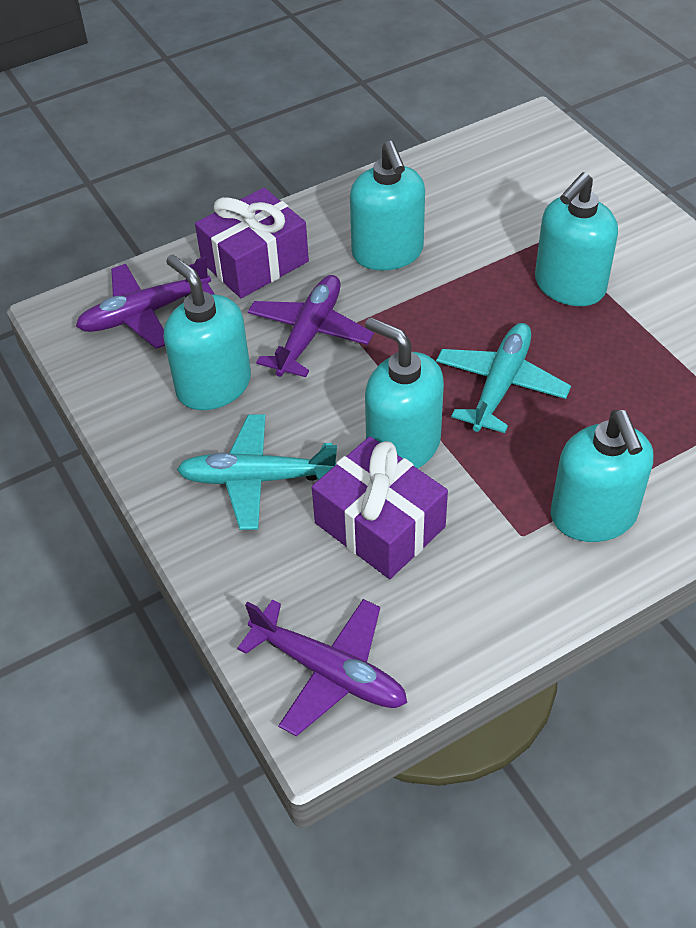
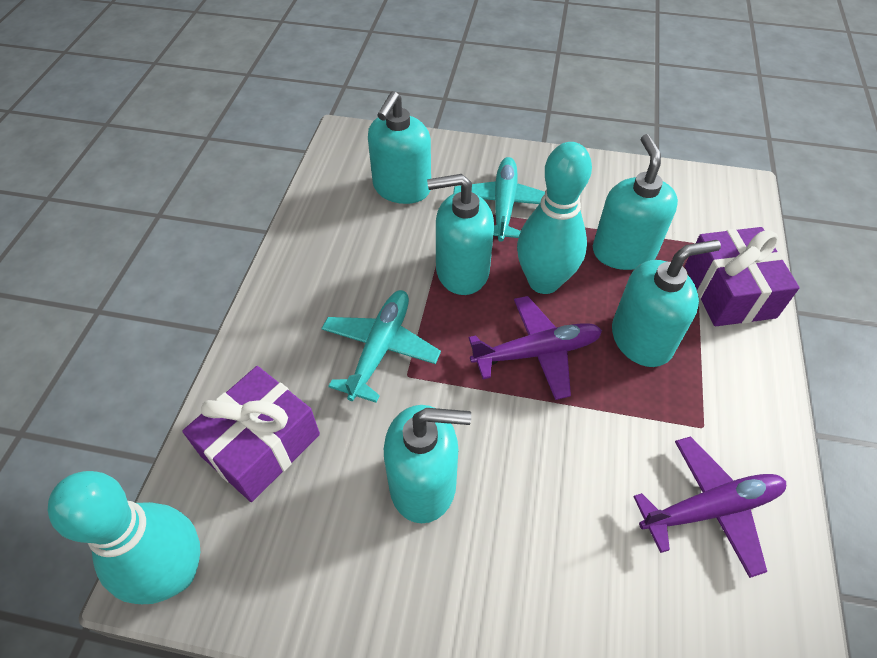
purple plane: 3 -> 2
turquoise bowling pin: 0 -> 2

